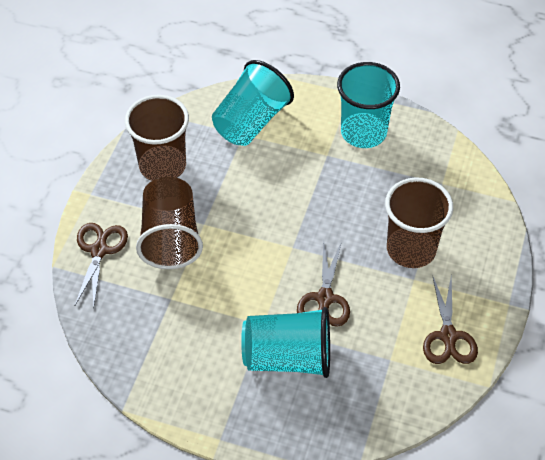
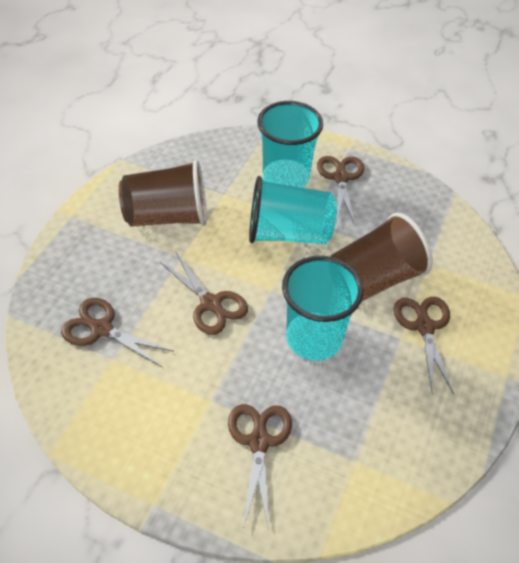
brown cup: 3 -> 2
brown scissors: 3 -> 5

